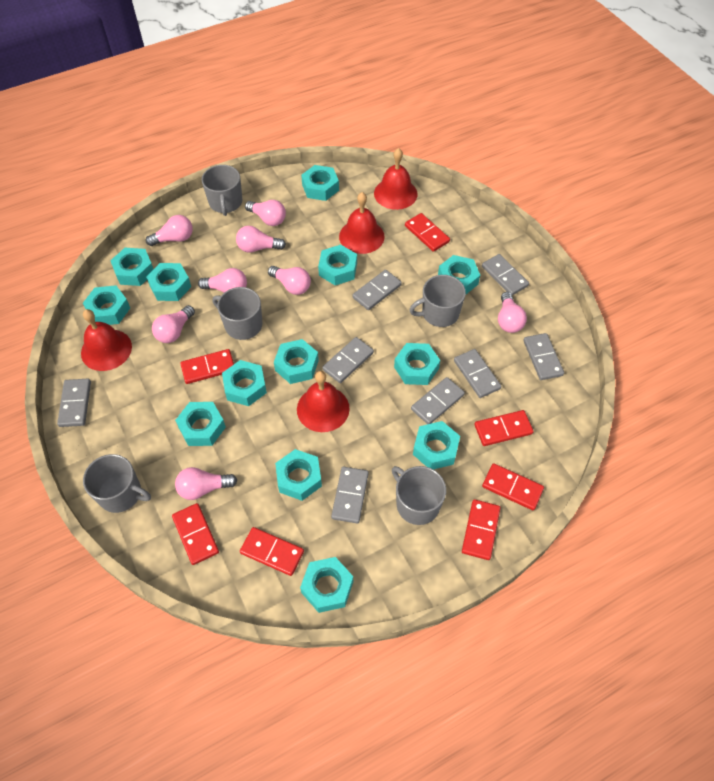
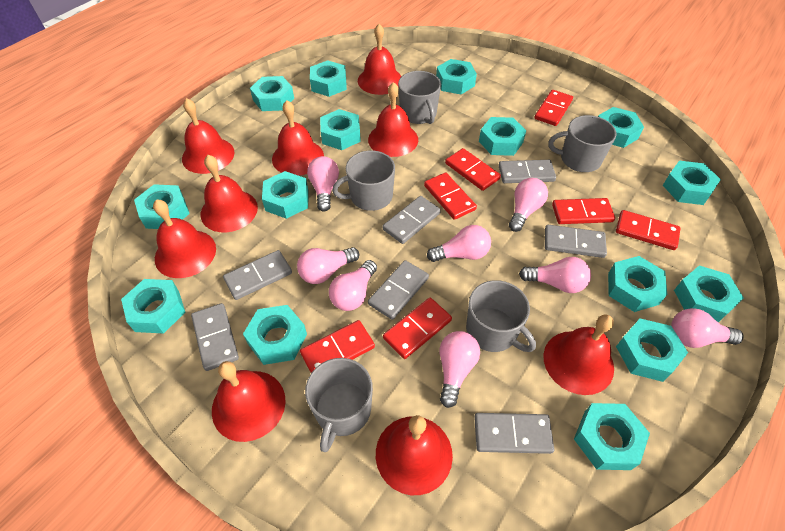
grey domino: 8 -> 7
red bell: 4 -> 9
turquoise nut: 13 -> 15

